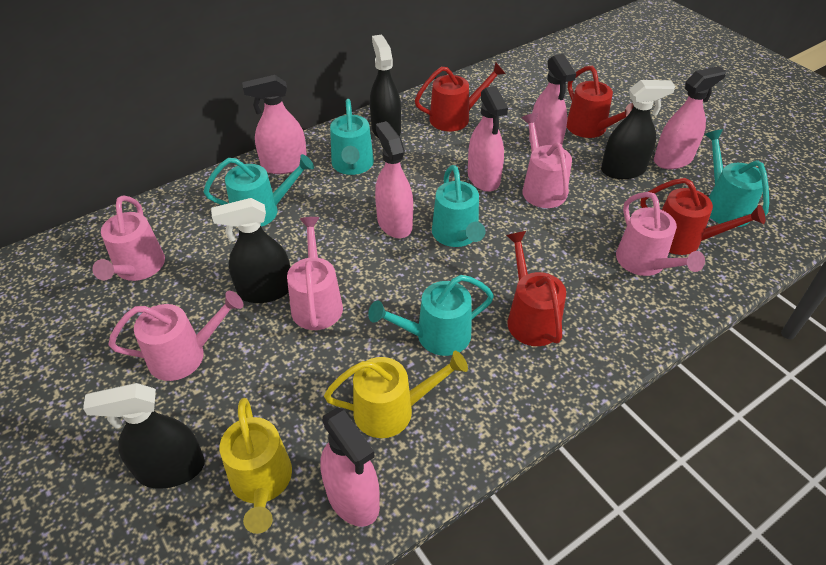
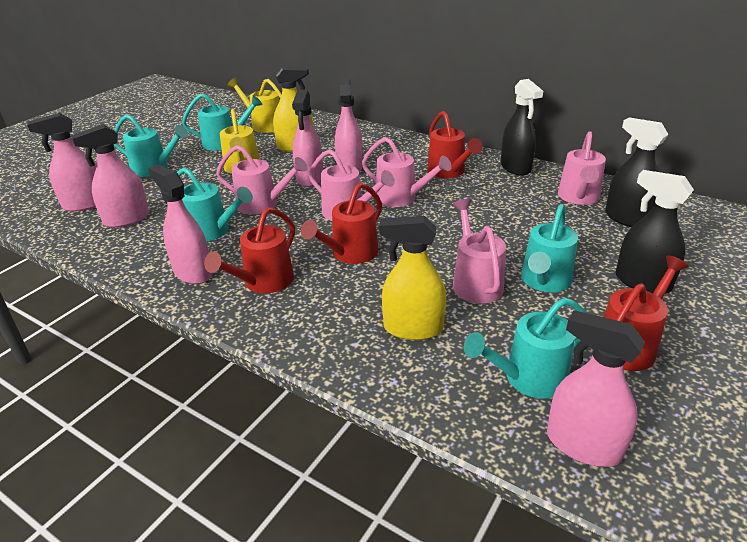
black spray bottle: 4 -> 3
yellow spray bottle: 0 -> 2

